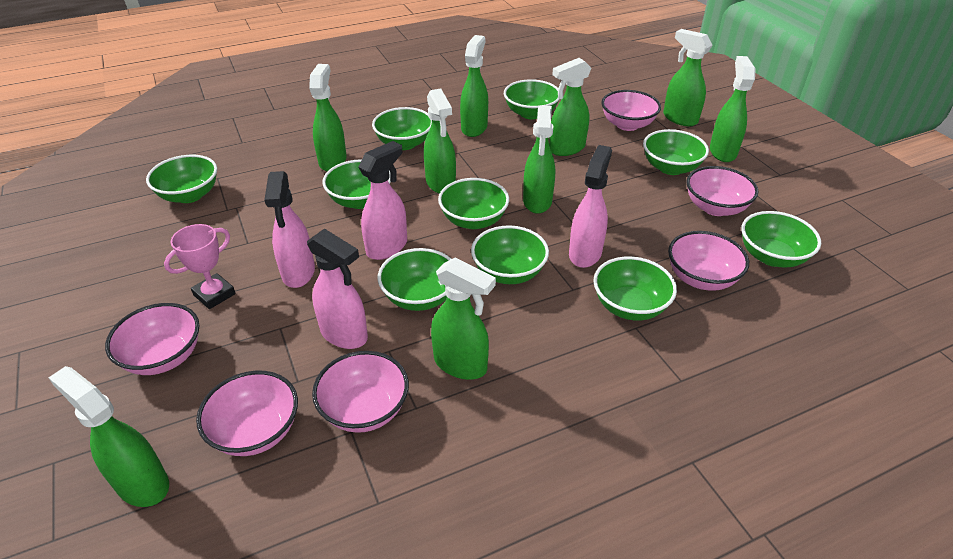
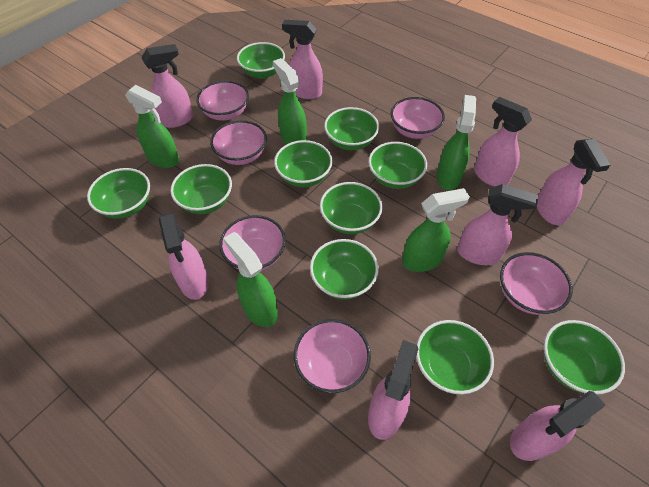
green spray bottle: 9 -> 5
pink spray bottle: 4 -> 8
pink trophy: 1 -> 0

